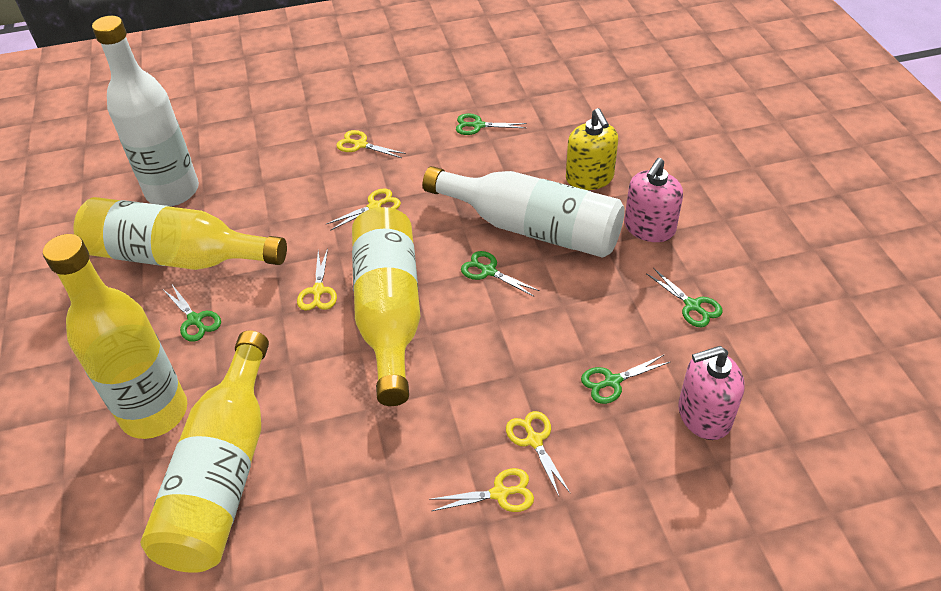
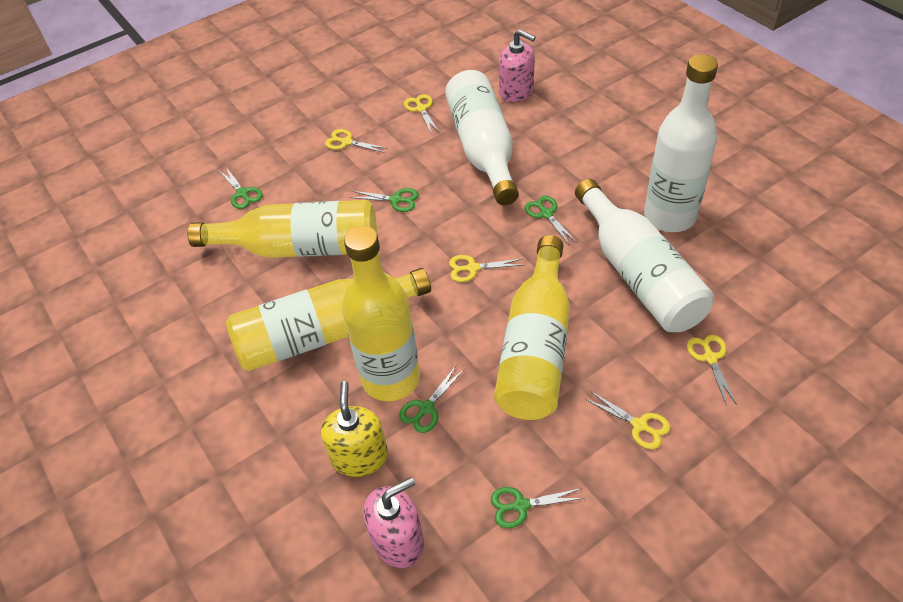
white bottle: 2 -> 3

